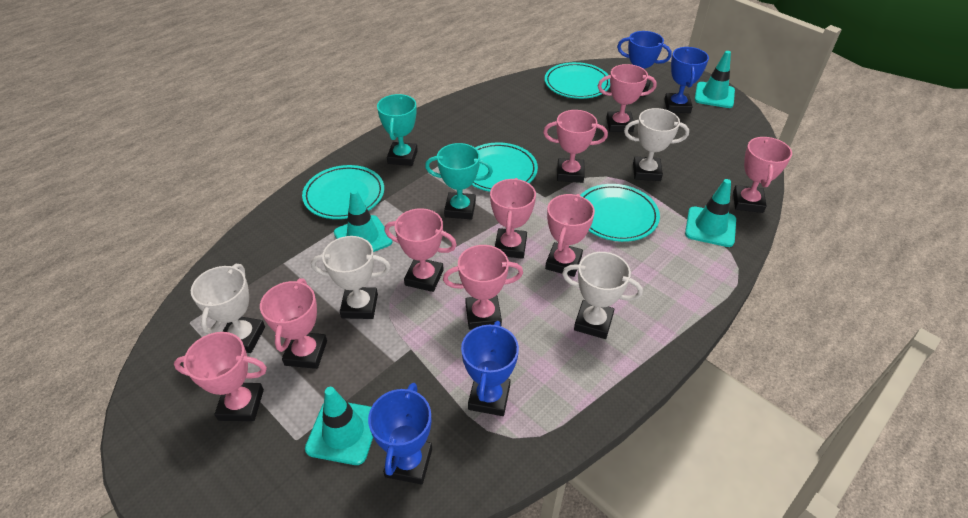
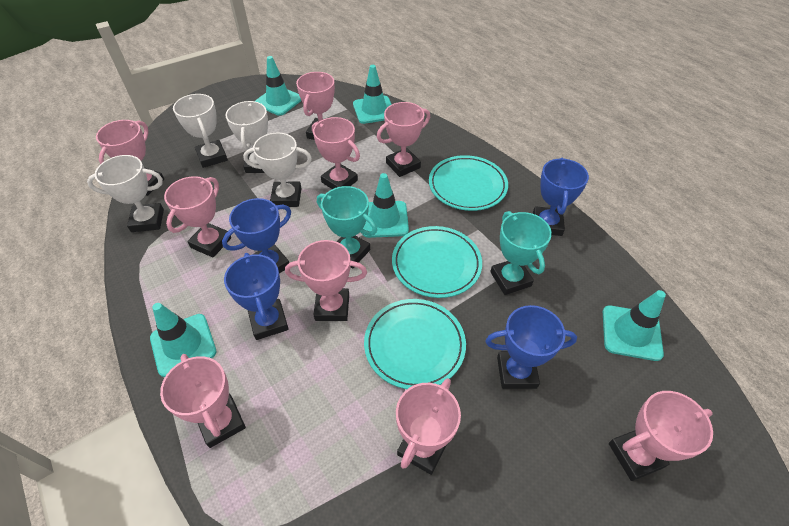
turquoise plate: 4 -> 3
turquoise traffic cone: 4 -> 5

